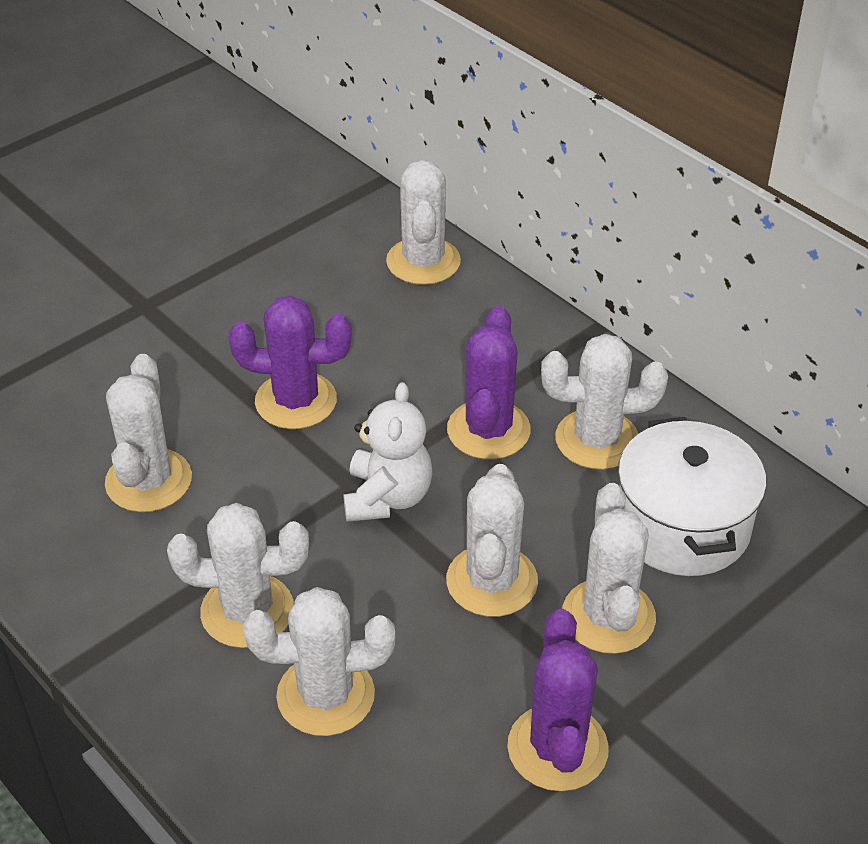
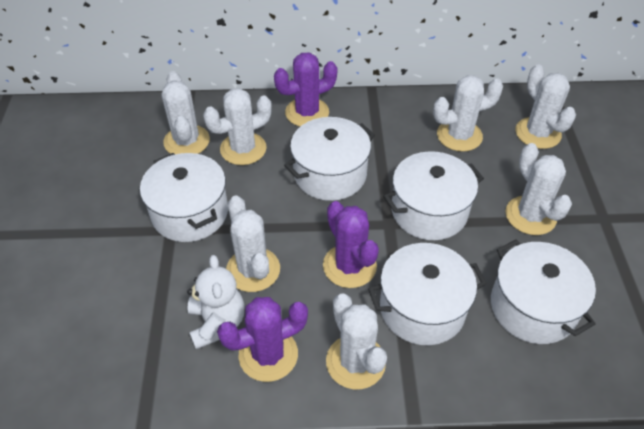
white pot: 1 -> 5

